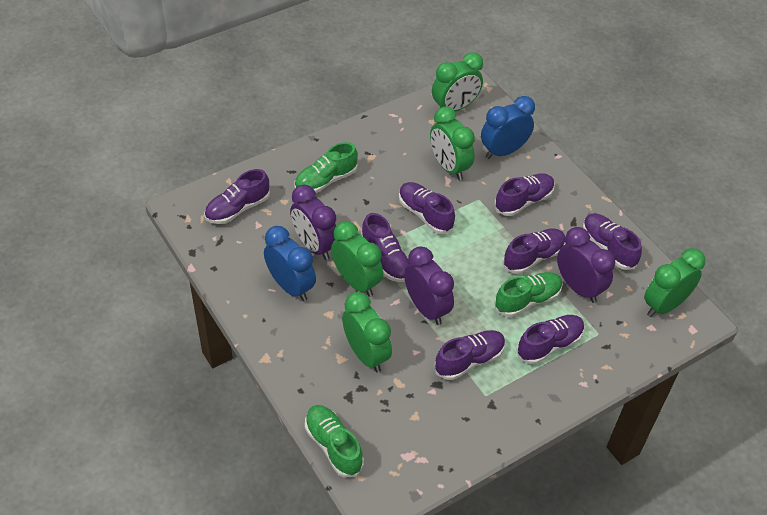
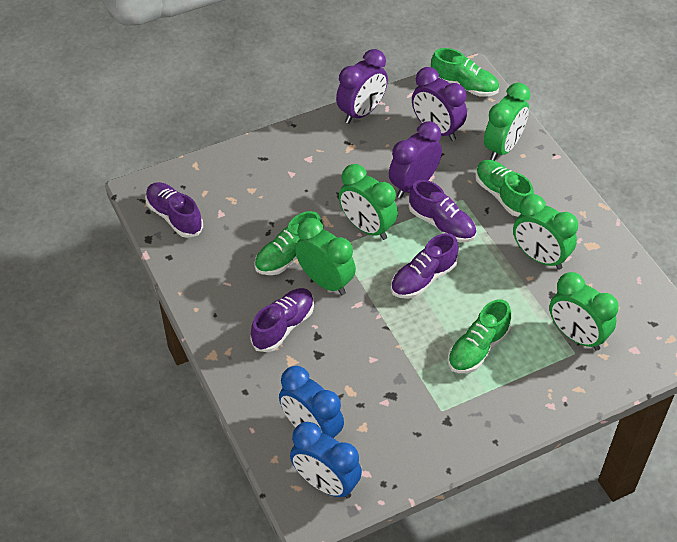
green shoe: 3 -> 4
purple shoe: 8 -> 4

